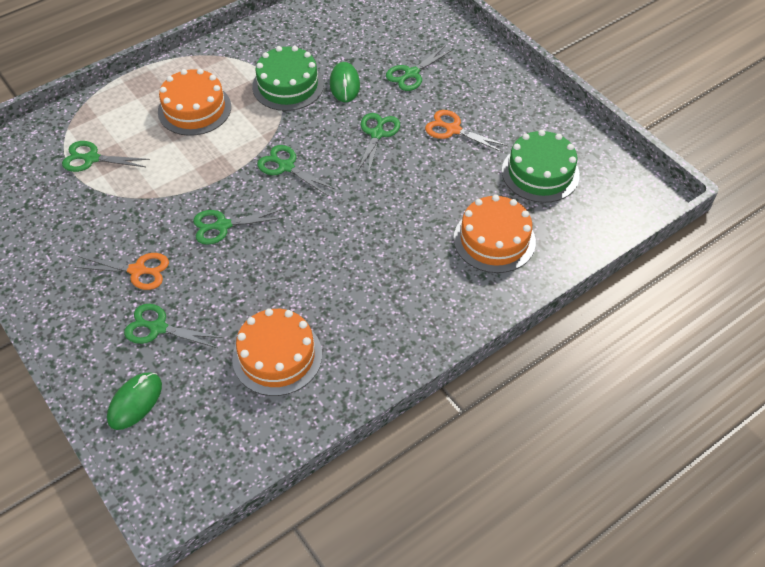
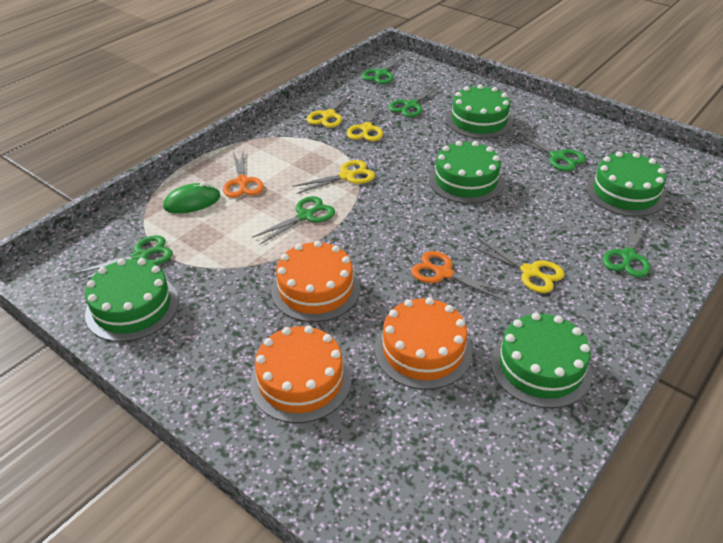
green cake: 2 -> 5
green mouse: 2 -> 1
yellow scissors: 0 -> 4

